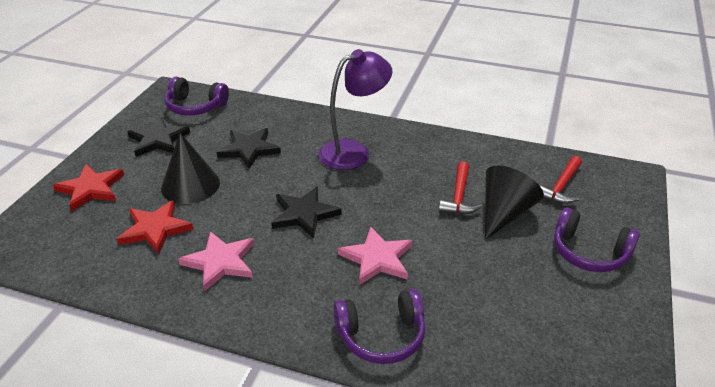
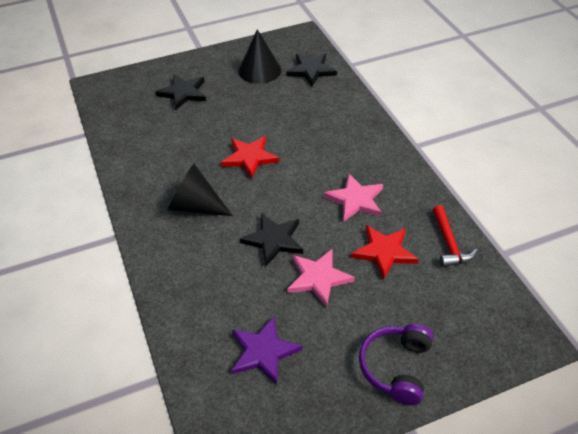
purple headphones: 3 -> 1
purple lamp: 1 -> 0
purple star: 0 -> 1
red hammer: 2 -> 1

